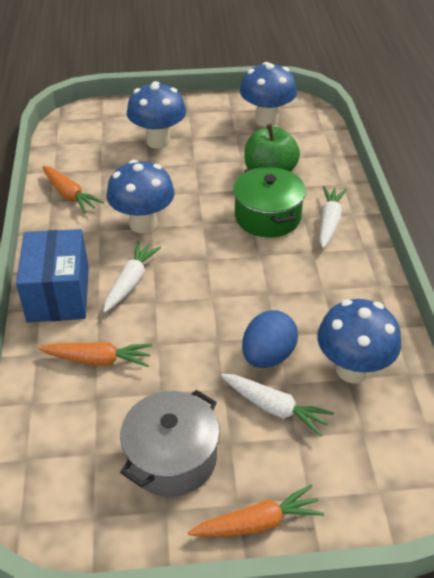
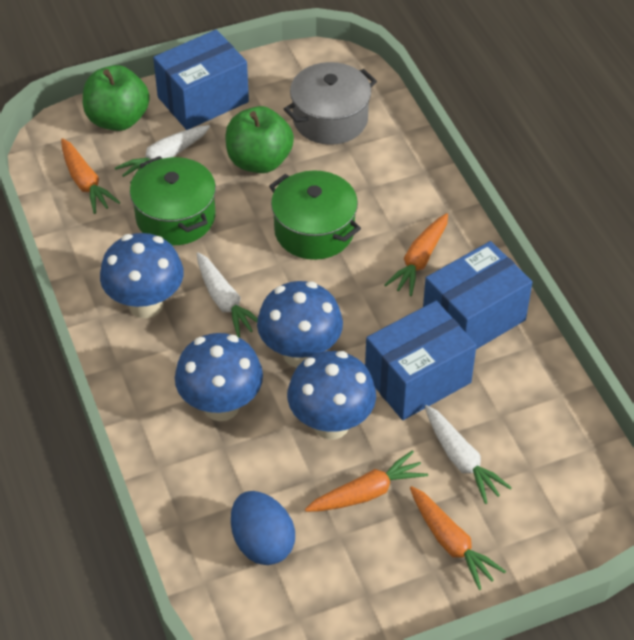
blue box: 1 -> 3
green apple: 1 -> 2
green pot: 1 -> 2
orange carrot: 3 -> 4

